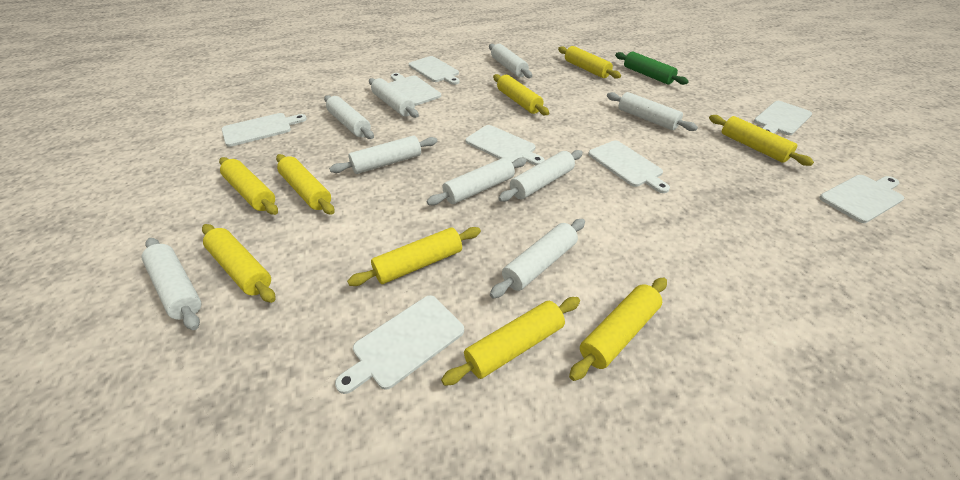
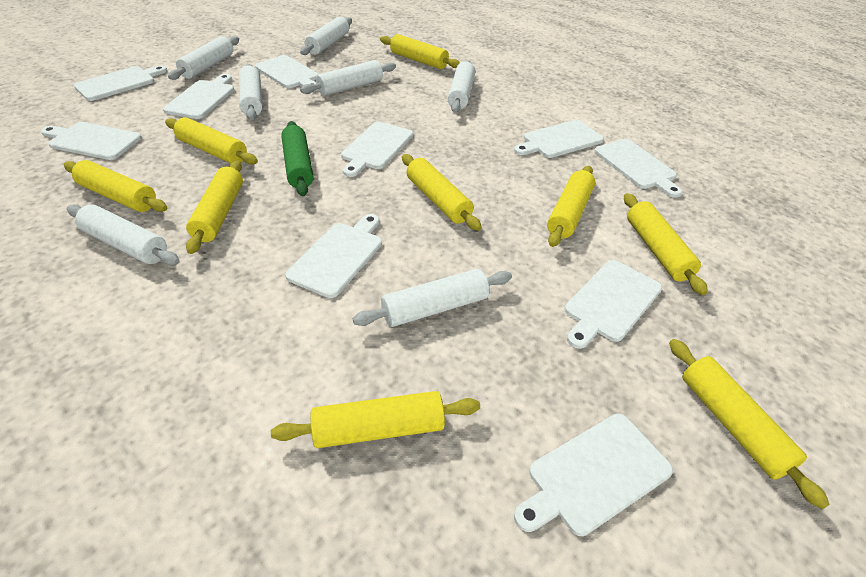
white cutting board: 8 -> 10
white rolling pin: 9 -> 7

